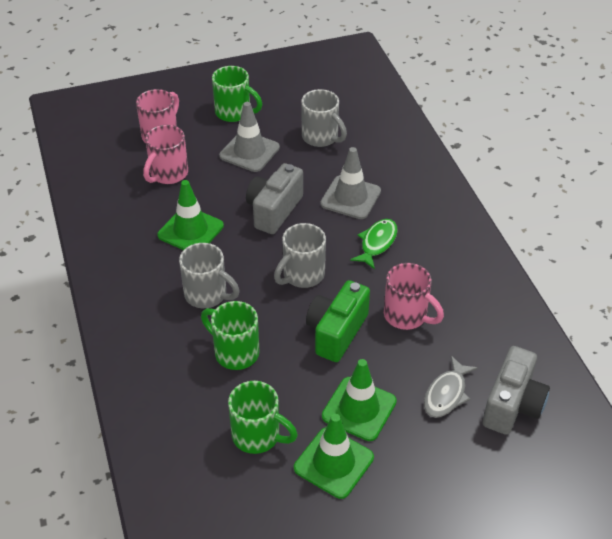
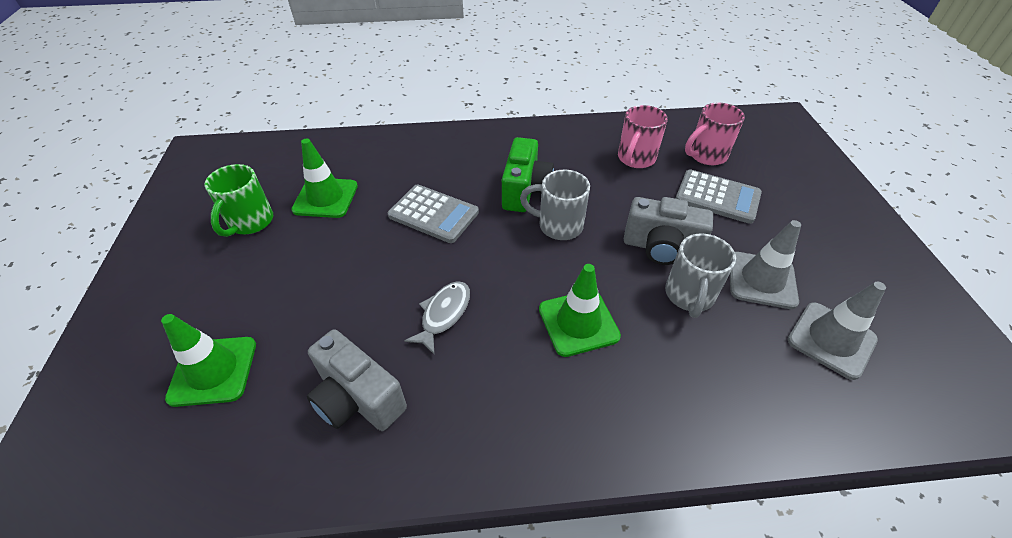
green fish: 1 -> 0
green mug: 3 -> 1
grey calculator: 0 -> 2
grey mug: 3 -> 2
pink mug: 3 -> 2

